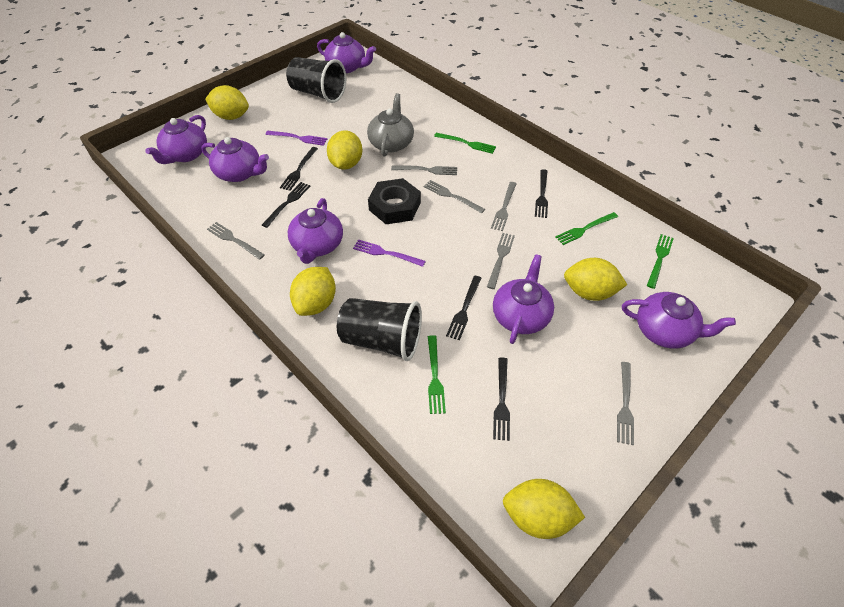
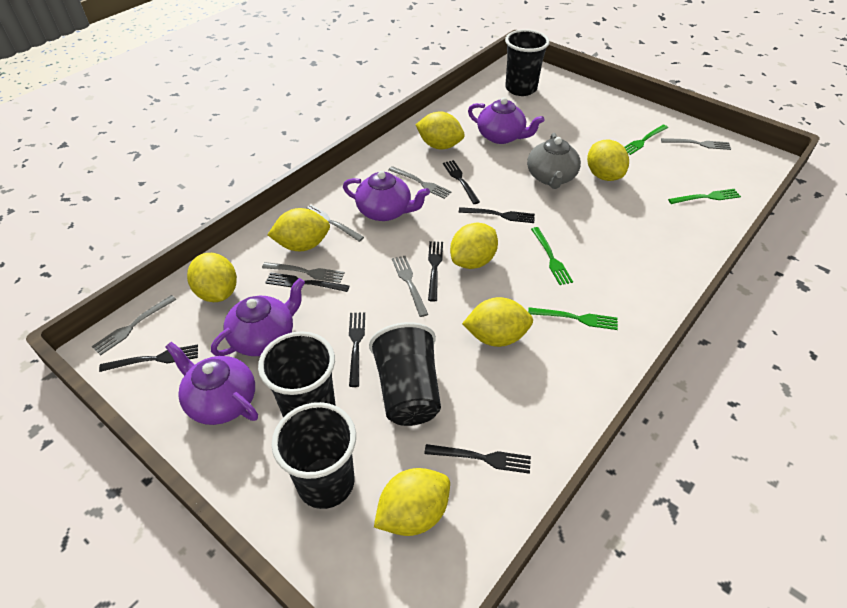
black cup: 2 -> 4
black fork: 5 -> 7
black nut: 1 -> 0
purple fork: 2 -> 0
purple teapot: 6 -> 4
yellow lemon: 5 -> 7

